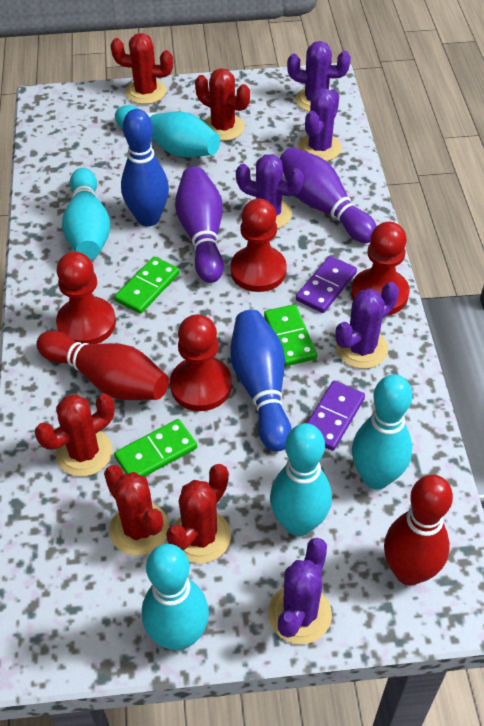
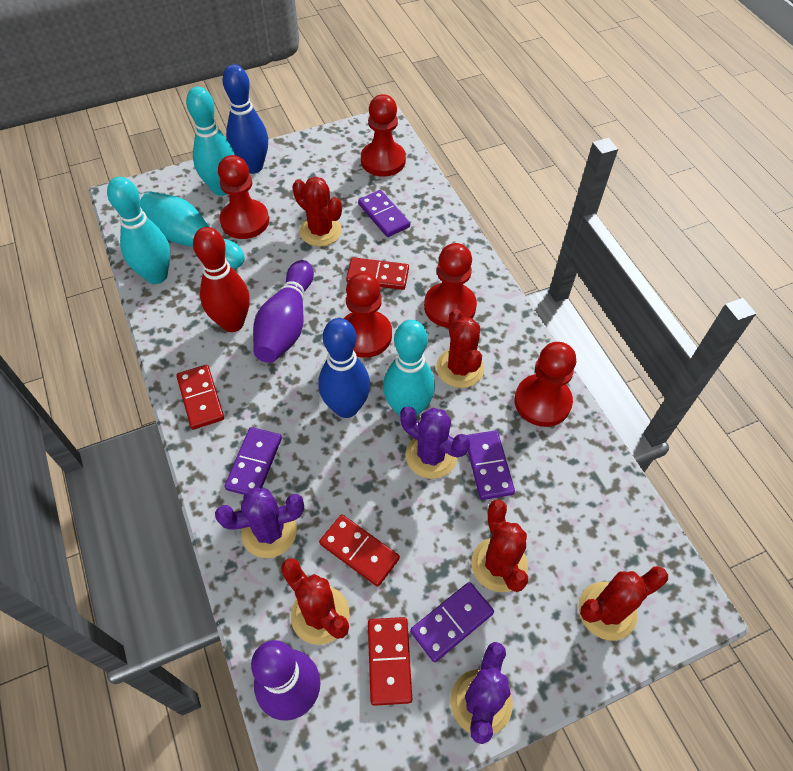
green domino: 3 -> 0
purple cactus: 5 -> 3
purple domino: 2 -> 4
red bowling pin: 2 -> 1
red domino: 0 -> 4
red pawn: 4 -> 5
turquoise bowling pin: 5 -> 4

